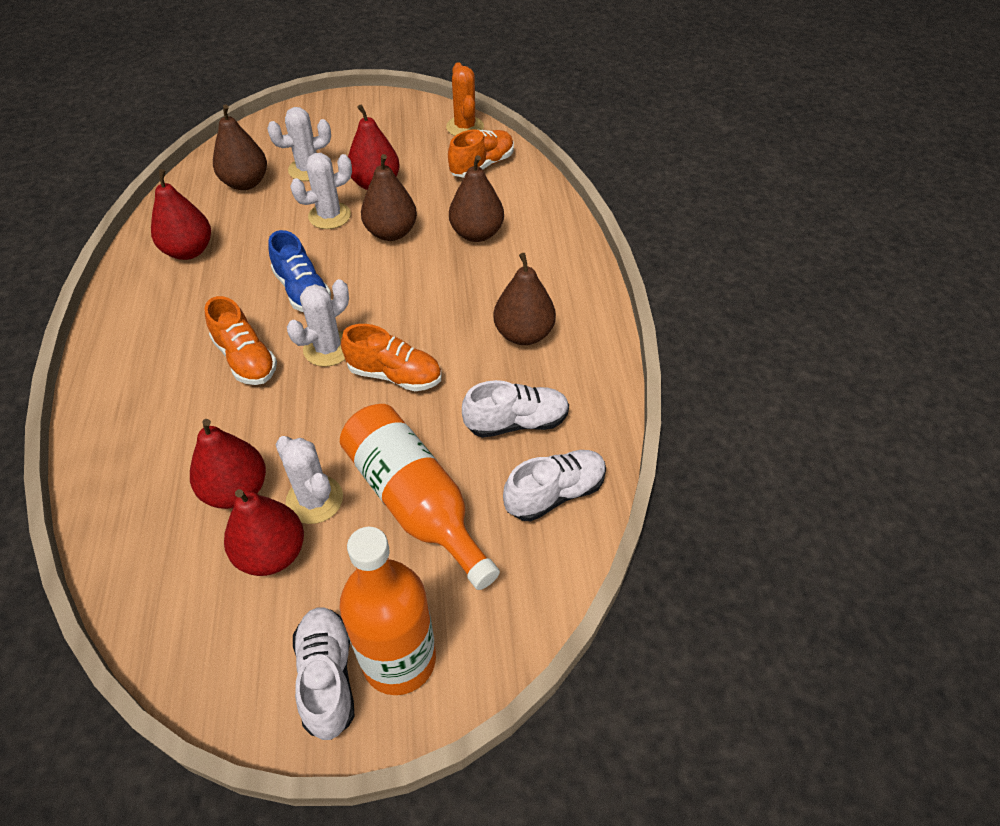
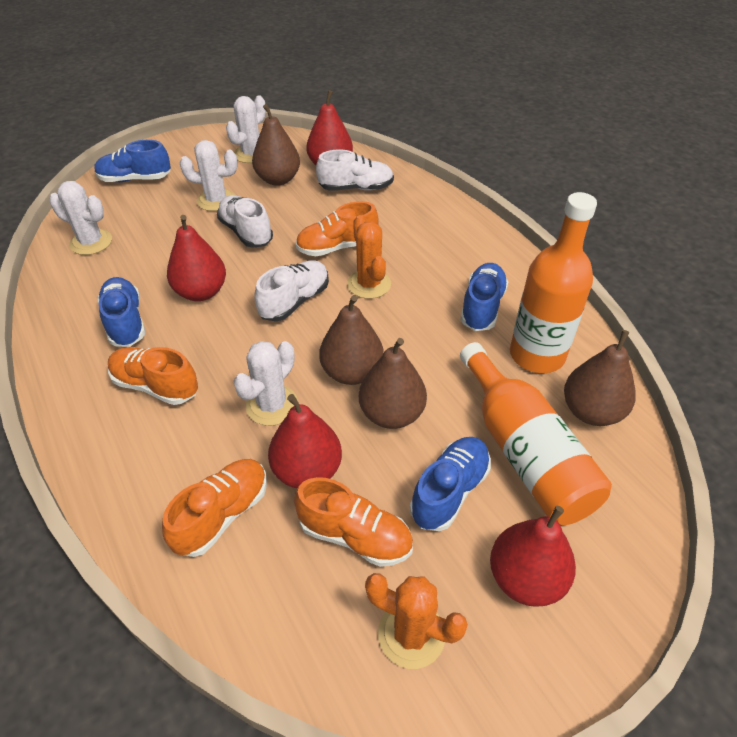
blue shoe: 1 -> 4
orange cactus: 1 -> 2
orange shoe: 3 -> 4

